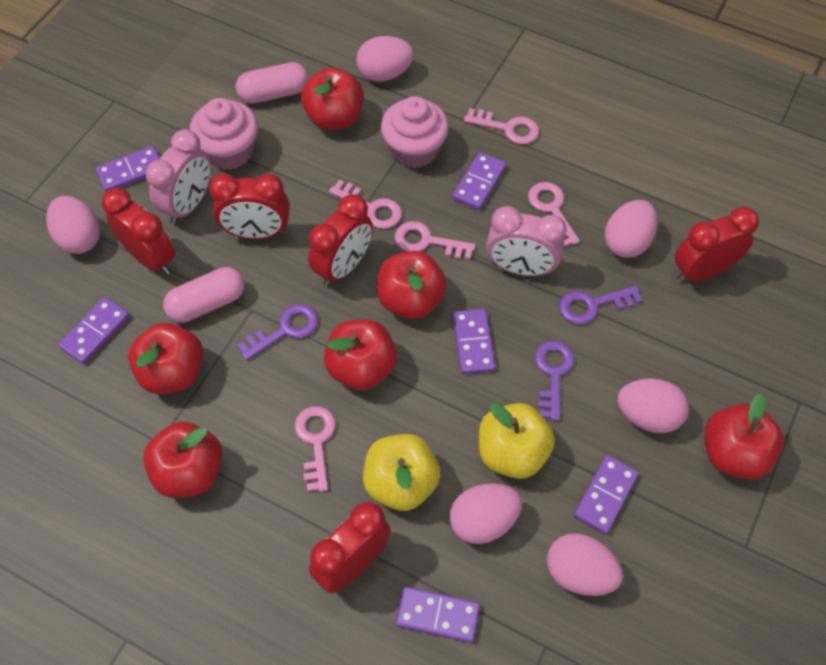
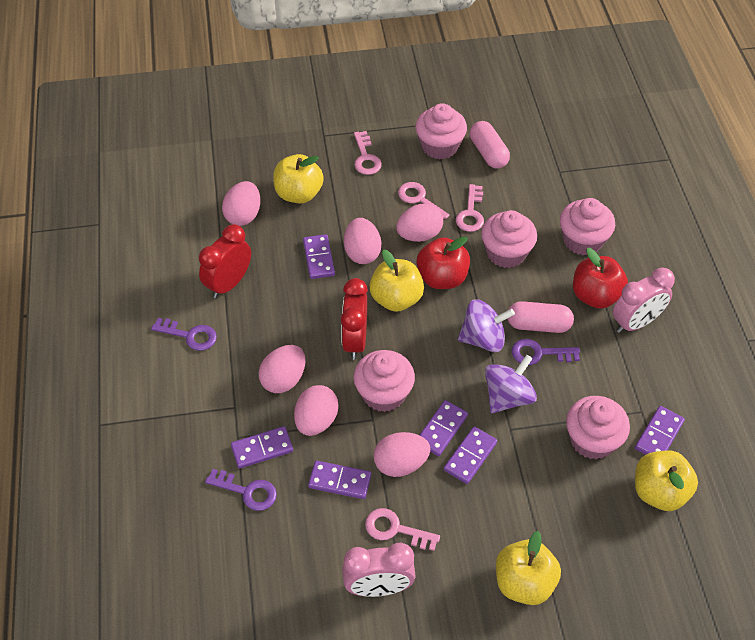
pink cupcake: 2 -> 5
pink key: 5 -> 4
purple spinning top: 0 -> 2
red apple: 6 -> 2
red clock: 5 -> 2
yellow apple: 2 -> 4

